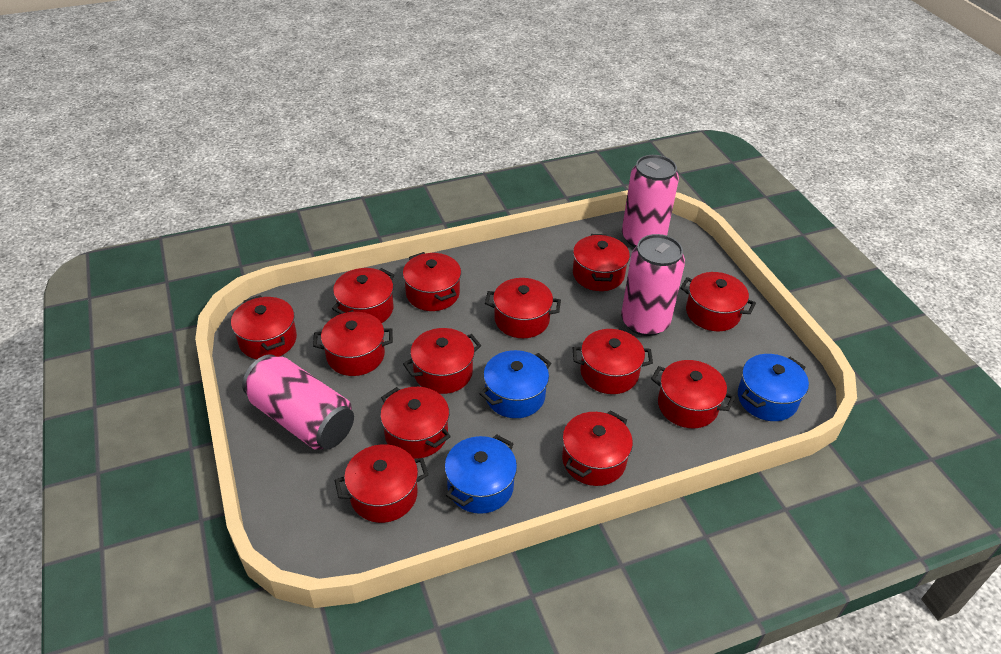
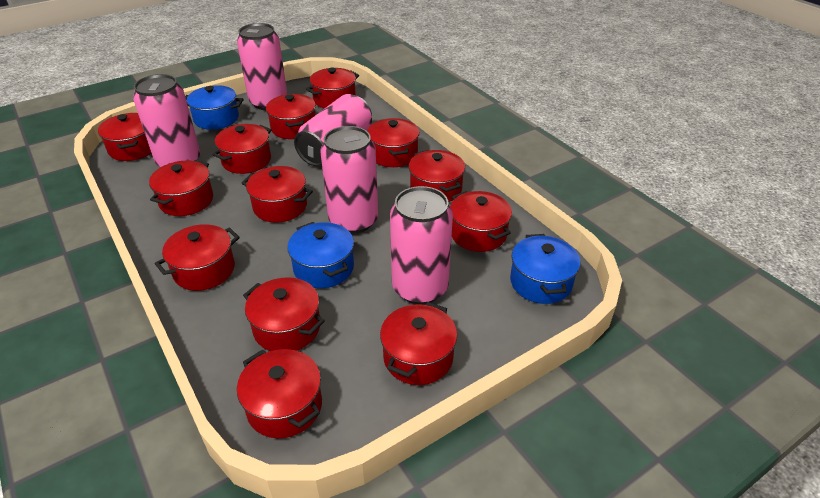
pink can: 3 -> 5

